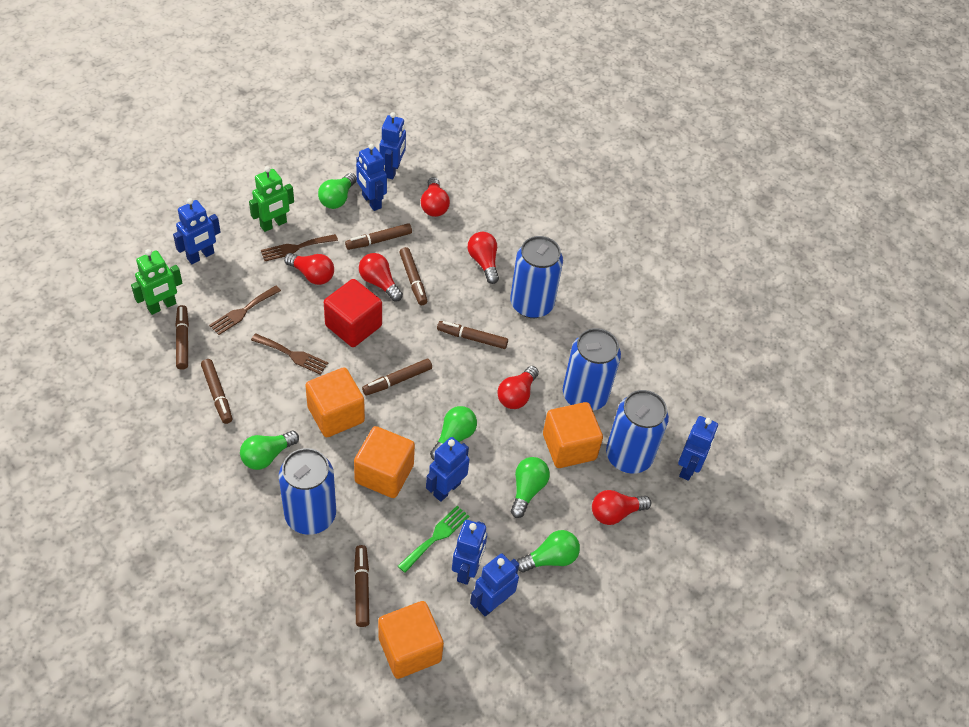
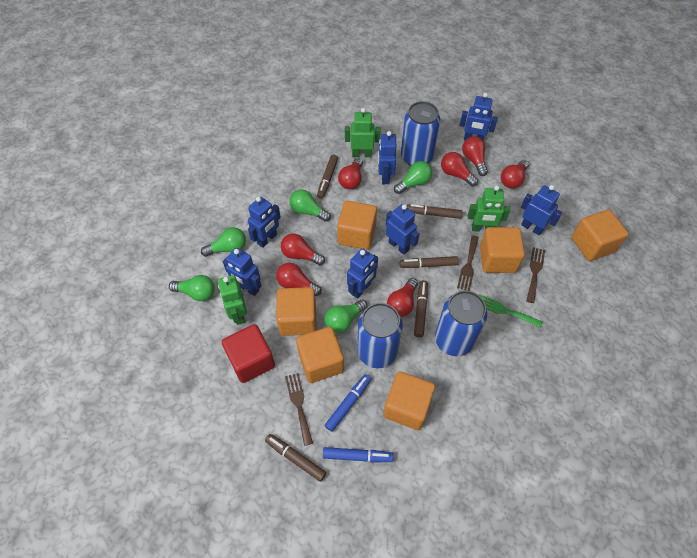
blue can: 4 -> 3
blue marker: 0 -> 2
brown marker: 7 -> 5
green robot: 2 -> 3
orange cube: 4 -> 6
red light bulb: 6 -> 7

